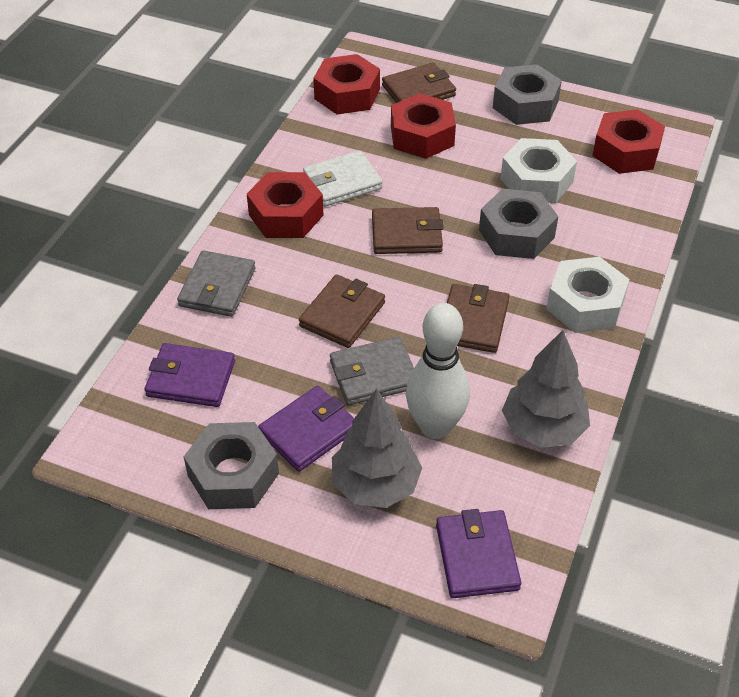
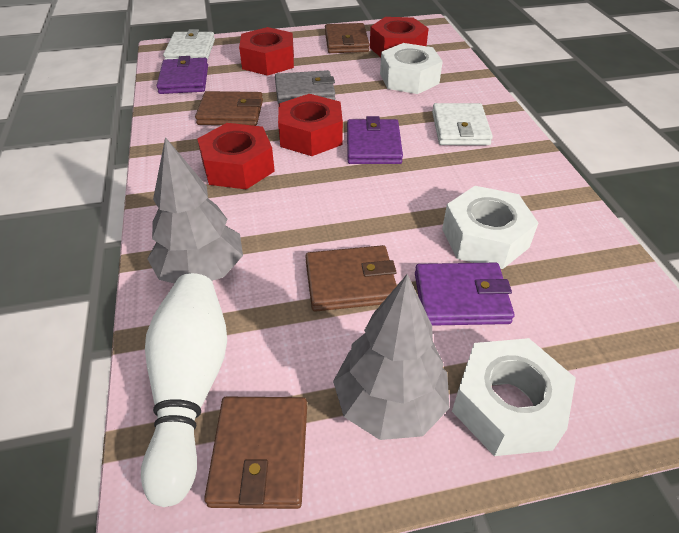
grey nut: 3 -> 0
grey wallet: 2 -> 1
white nut: 2 -> 3
white wallet: 1 -> 2

